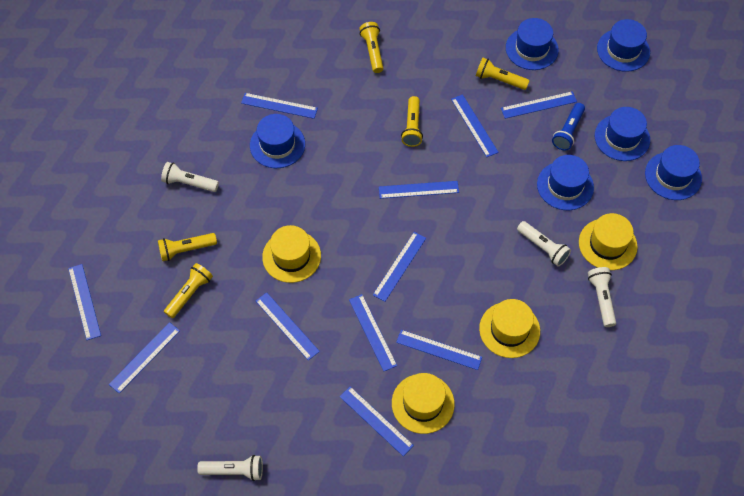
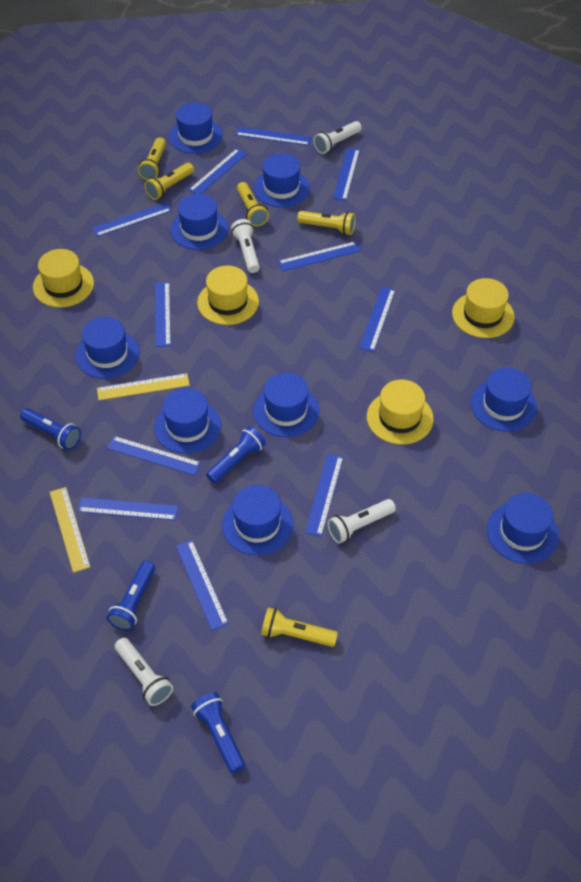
blue flashlight: 1 -> 4
blue hat: 6 -> 9
yellow ruler: 0 -> 2

